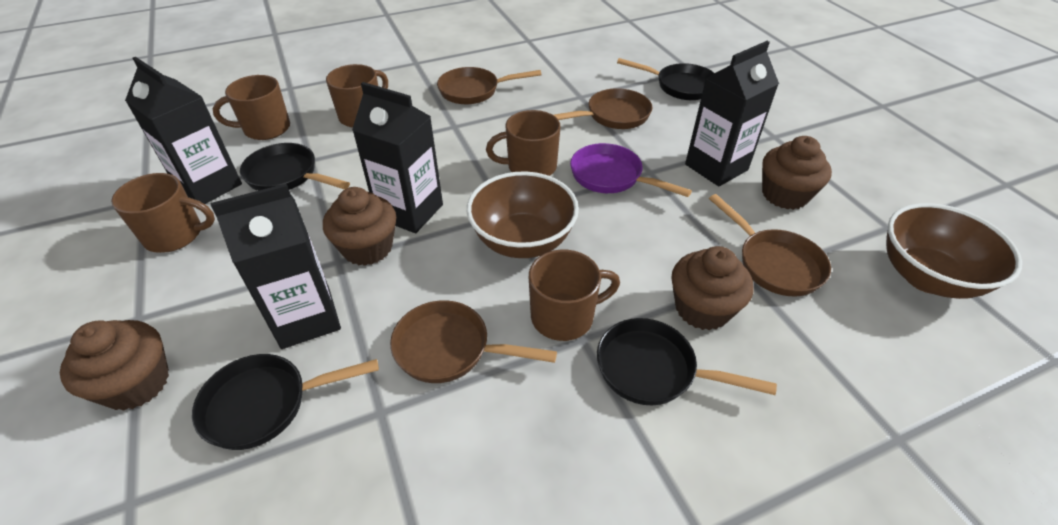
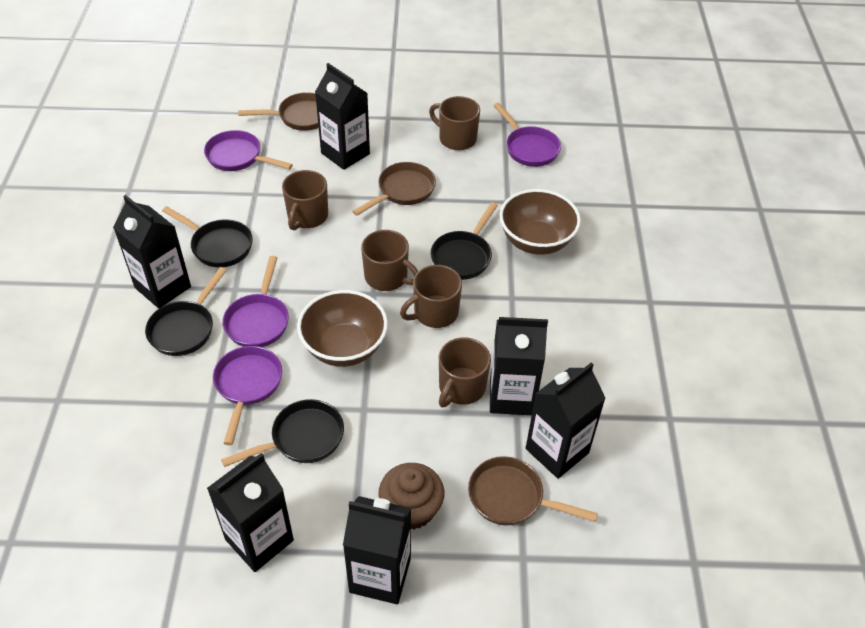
black carton: 4 -> 6
brown cupcake: 4 -> 1
brown pan: 4 -> 3
purple pan: 1 -> 4

